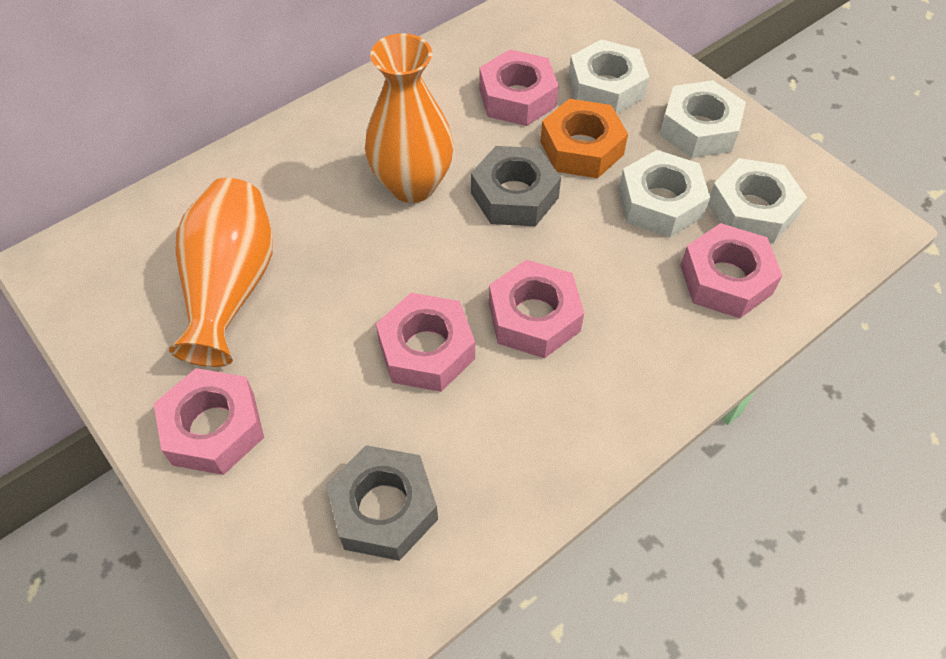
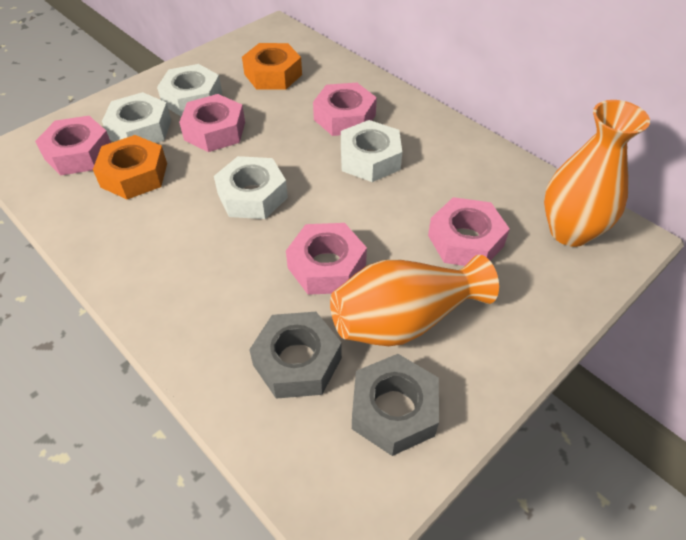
orange nut: 1 -> 2

